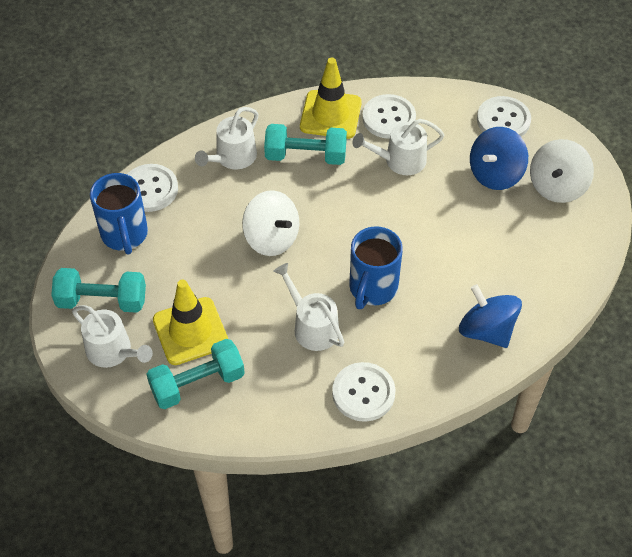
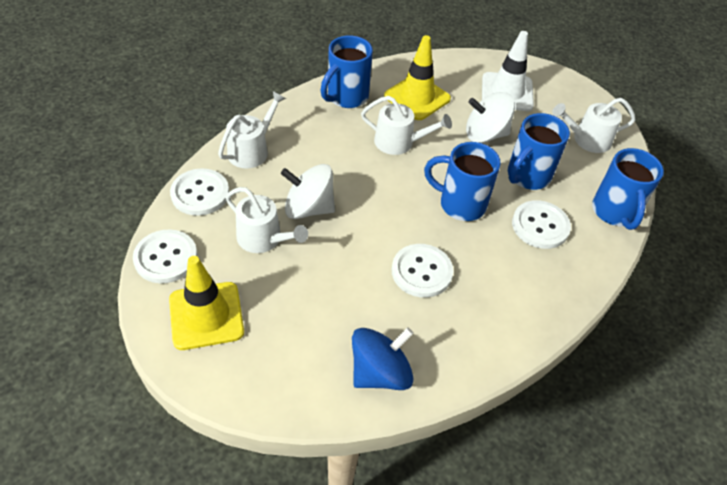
blue mug: 2 -> 4
blue spinning top: 2 -> 1
turquoise dumbbell: 3 -> 0
white traffic cone: 0 -> 1

